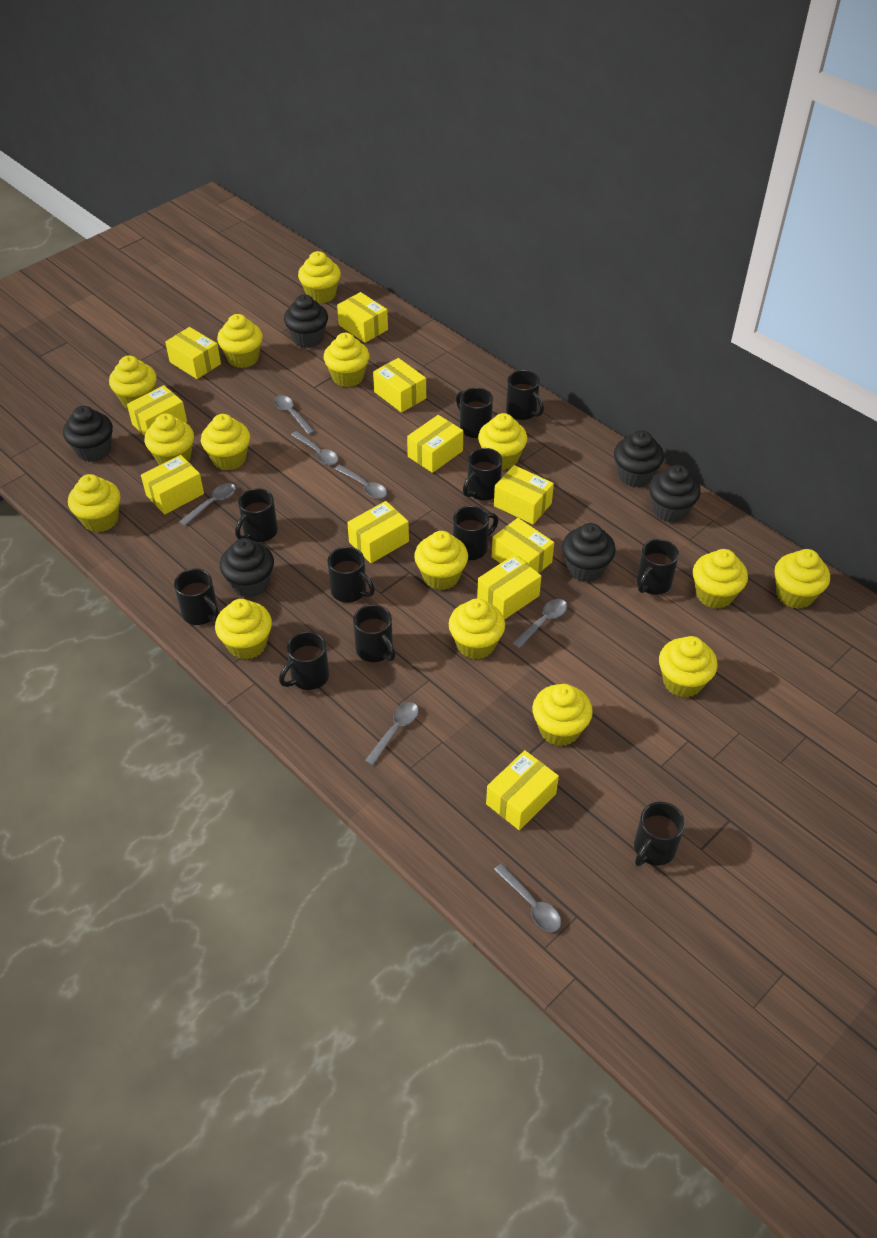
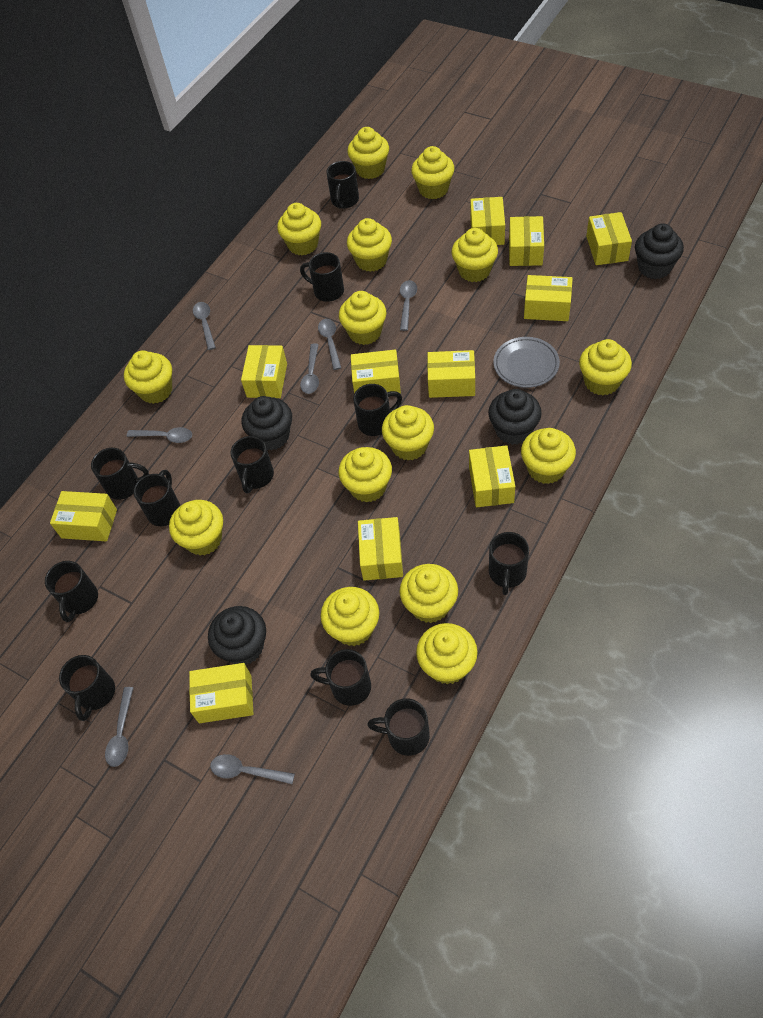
black cupcake: 6 -> 4
grey plate: 0 -> 1

